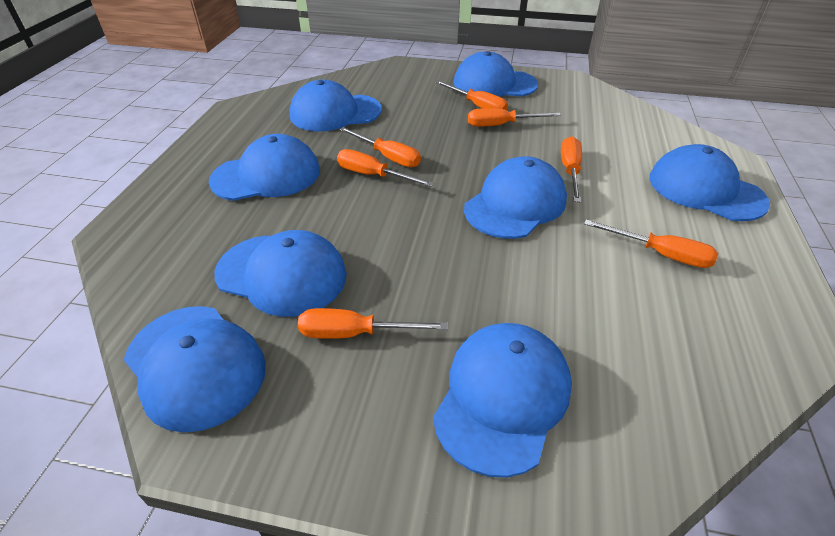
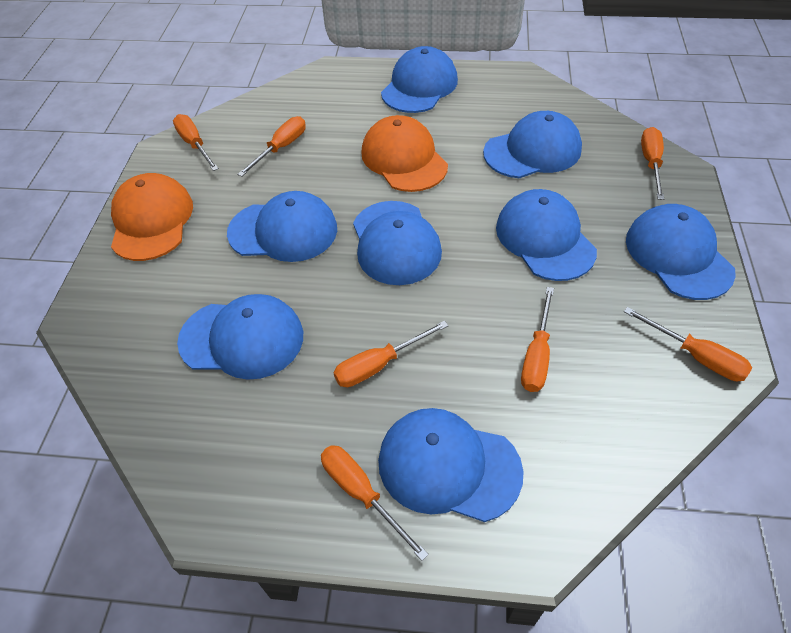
orange cap: 0 -> 2

